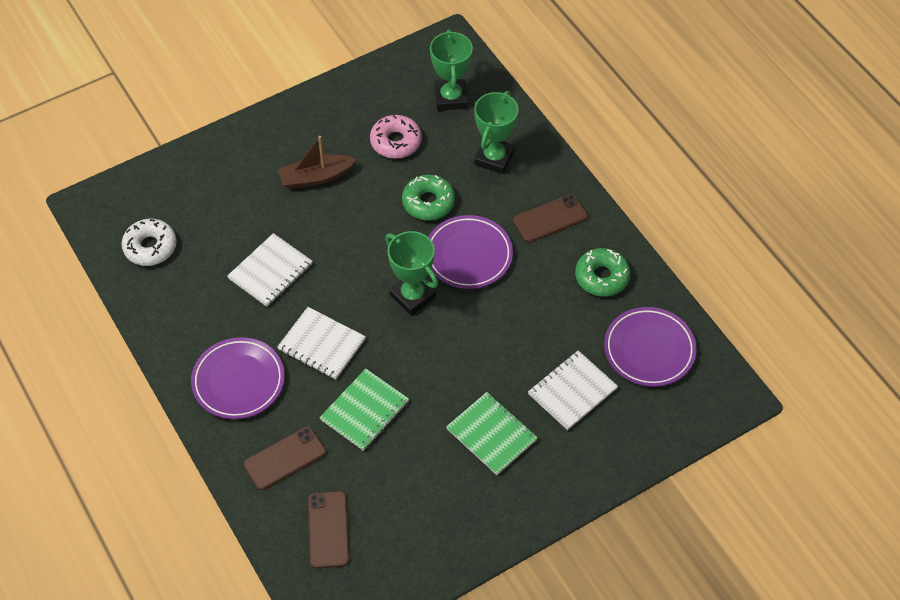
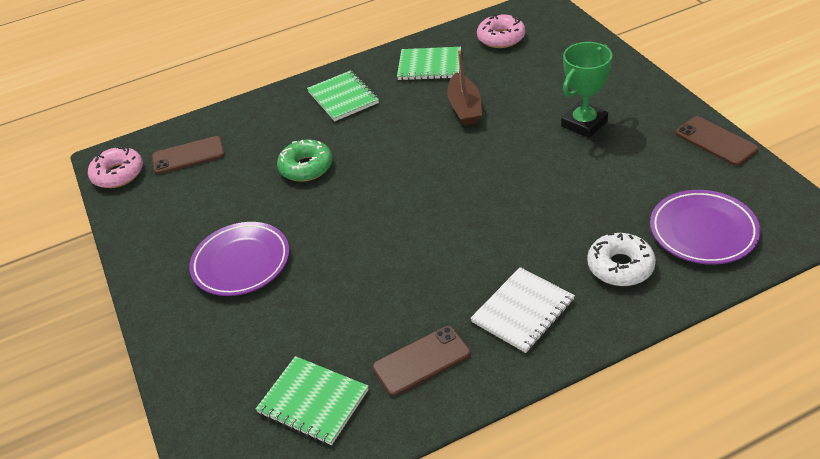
green donut: 2 -> 1
green notebook: 2 -> 3
green trophy: 3 -> 1
pink donut: 1 -> 2
purple plate: 3 -> 2
white notebook: 3 -> 1

